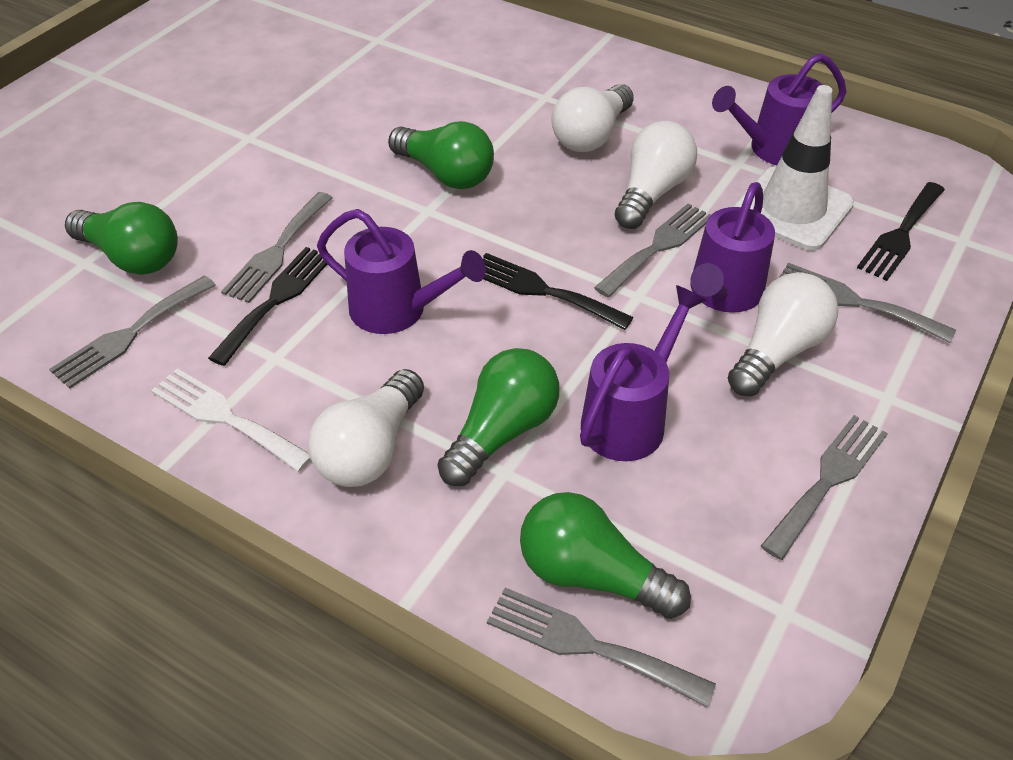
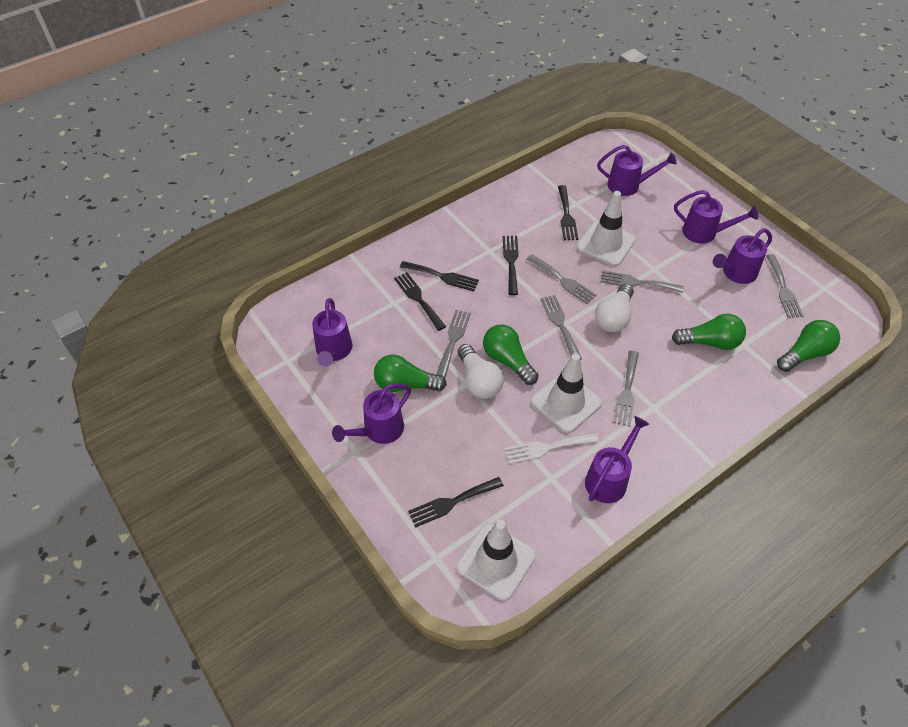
black fork: 3 -> 5
purple watering can: 4 -> 6
white light bulb: 4 -> 2
white traffic cone: 1 -> 3

